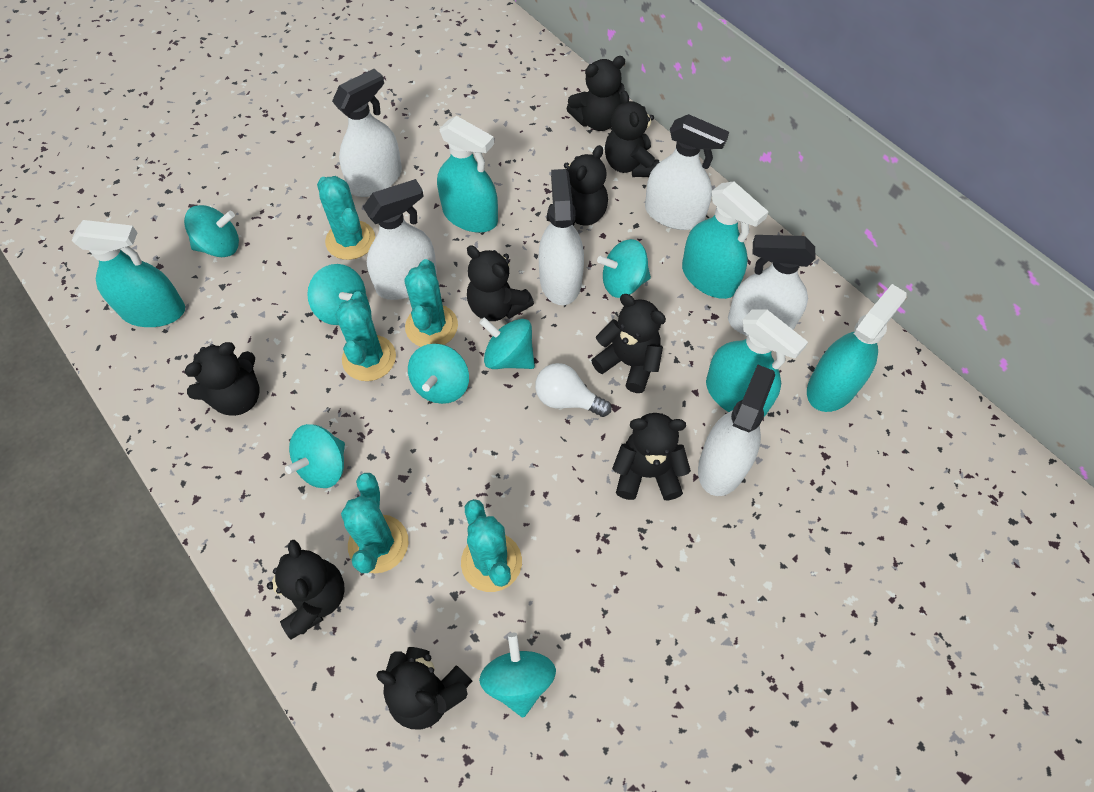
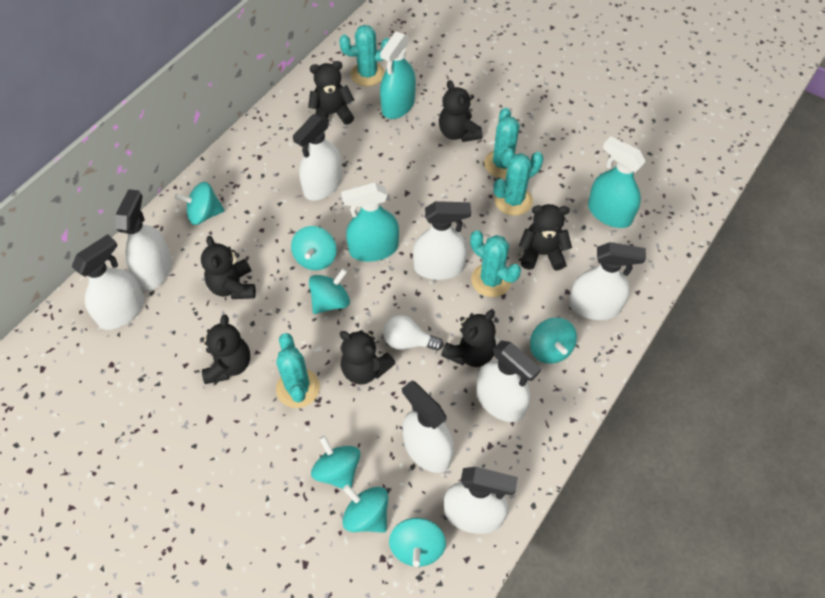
black teddy bear: 9 -> 7
turquoise spray bottle: 5 -> 3
white spray bottle: 6 -> 8

